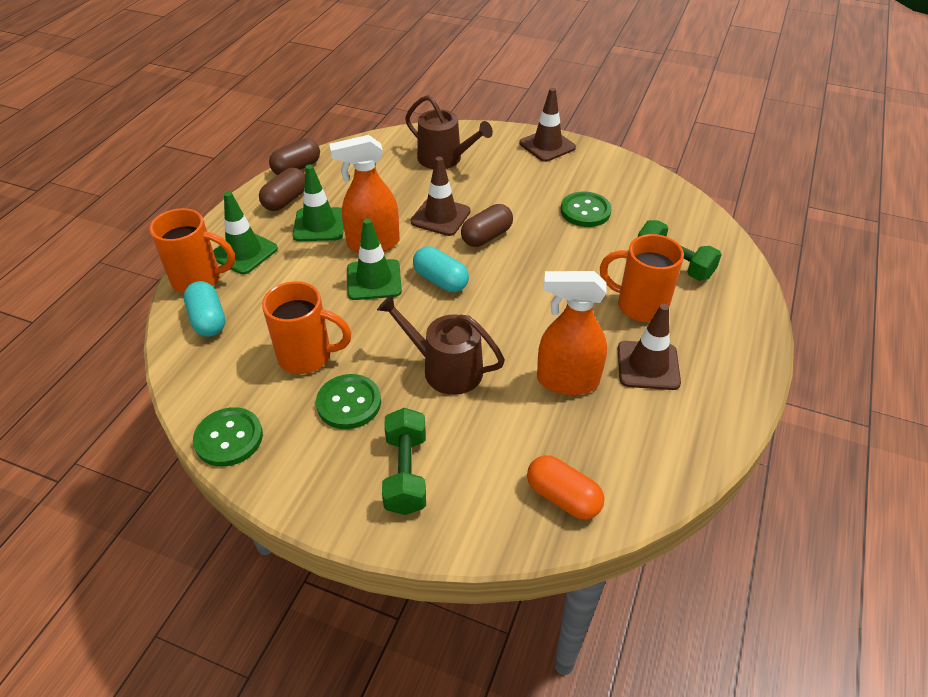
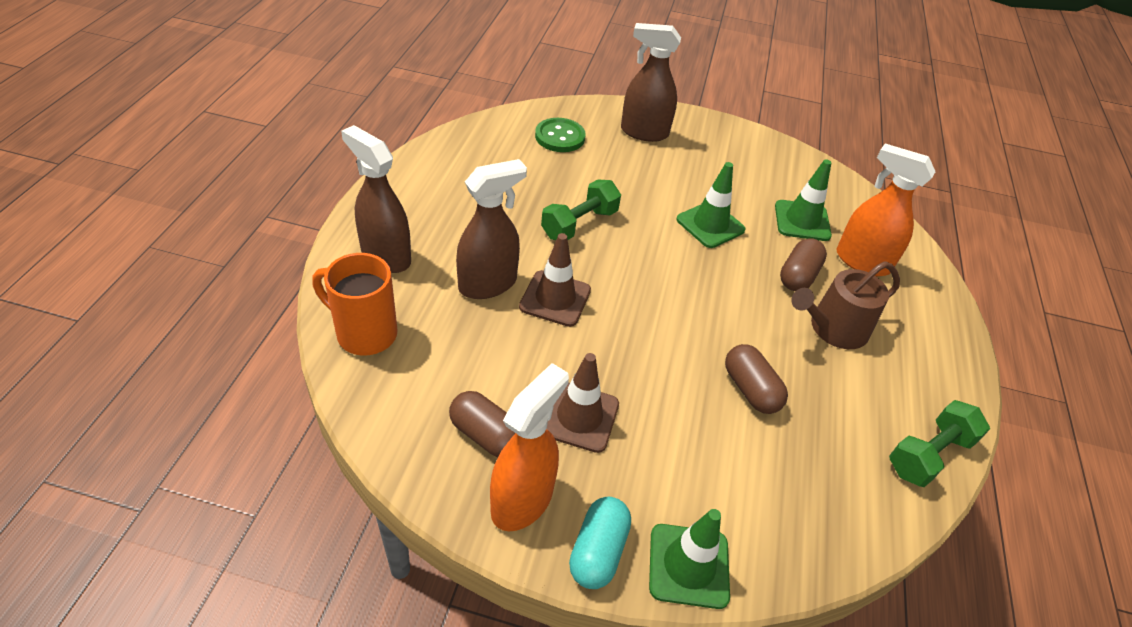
brown spray bottle: 0 -> 3
brown traffic cone: 3 -> 2
brown watering can: 2 -> 1
green button: 3 -> 1
orange capsule: 1 -> 0
orange mug: 3 -> 1
turquoise capsule: 2 -> 1

